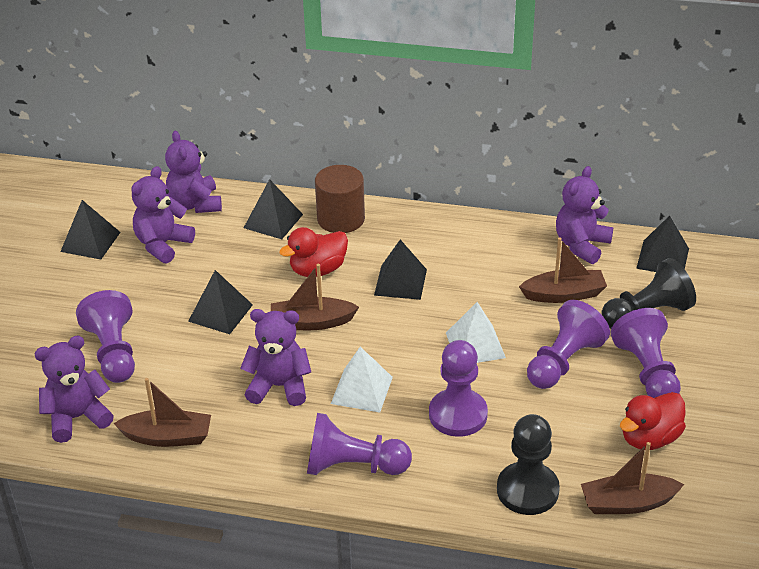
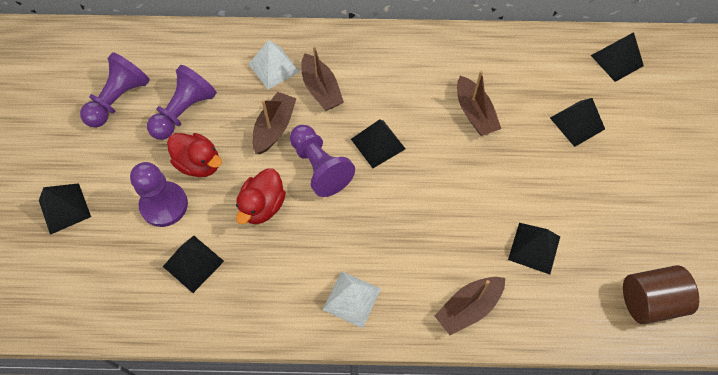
black pawn: 2 -> 0
black pyramid: 5 -> 6
purple pawn: 5 -> 4
purple teddy bear: 5 -> 0

